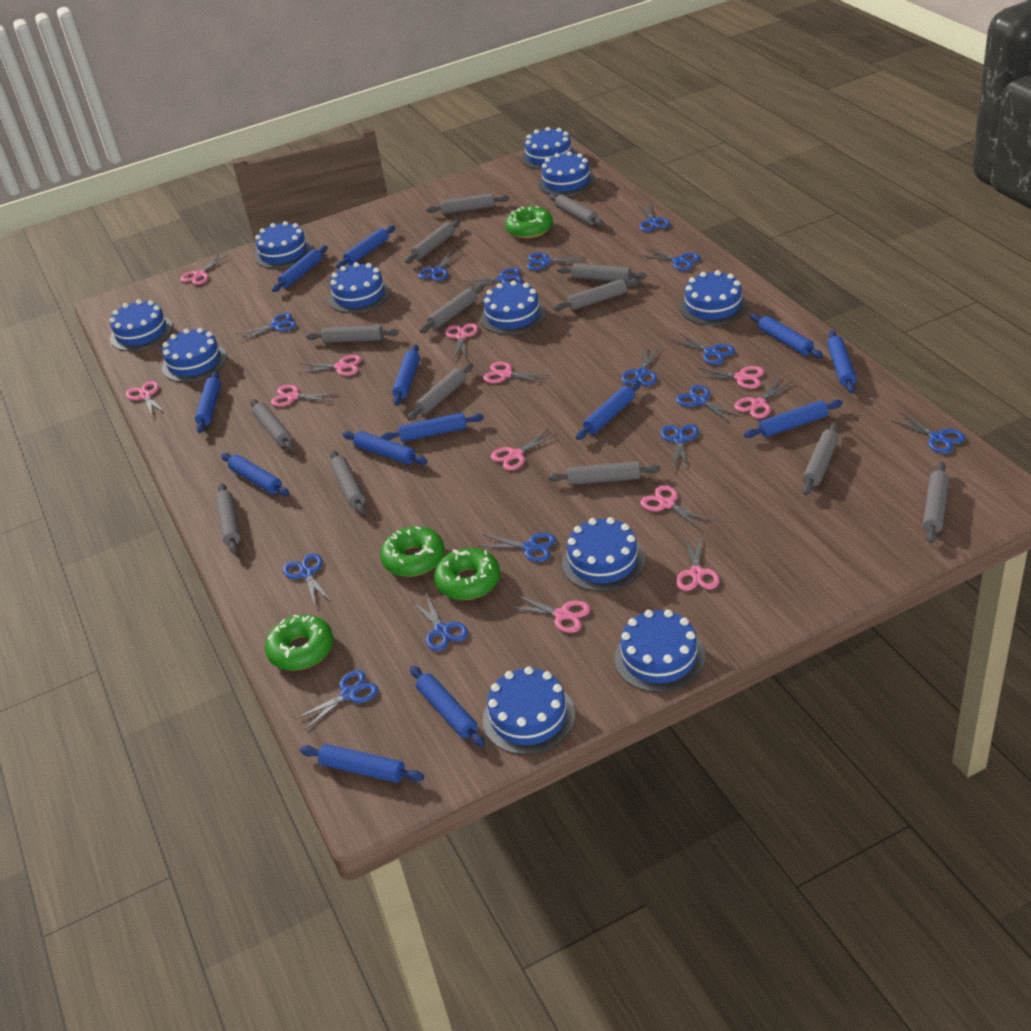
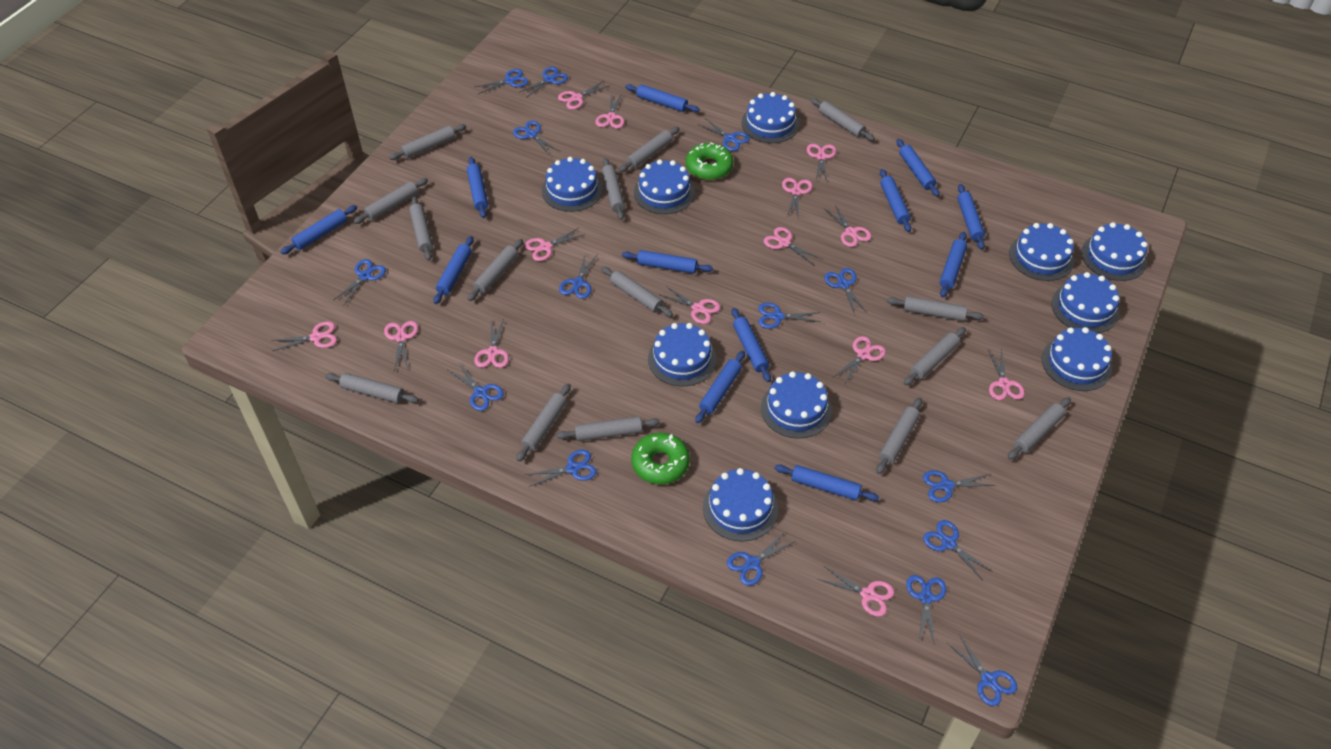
blue cake: 11 -> 10
blue rolling pin: 13 -> 12
green donut: 4 -> 2
grey rolling pin: 14 -> 15
pink scissors: 12 -> 14

